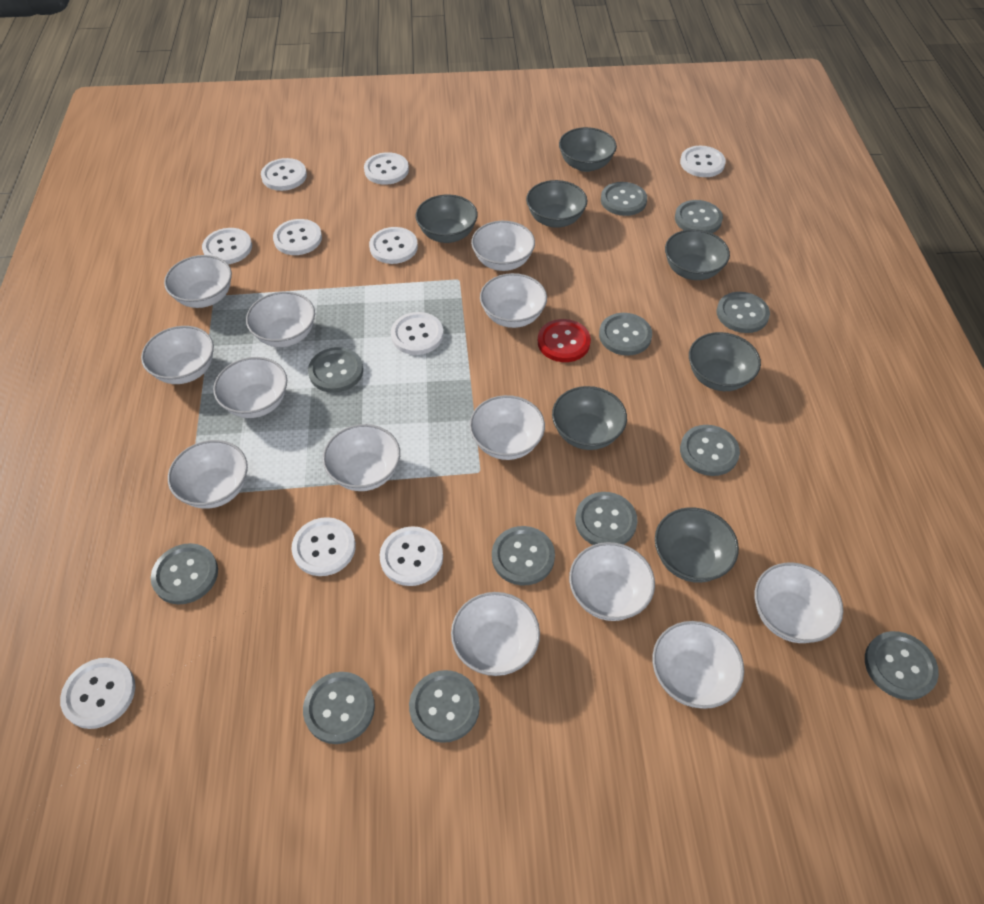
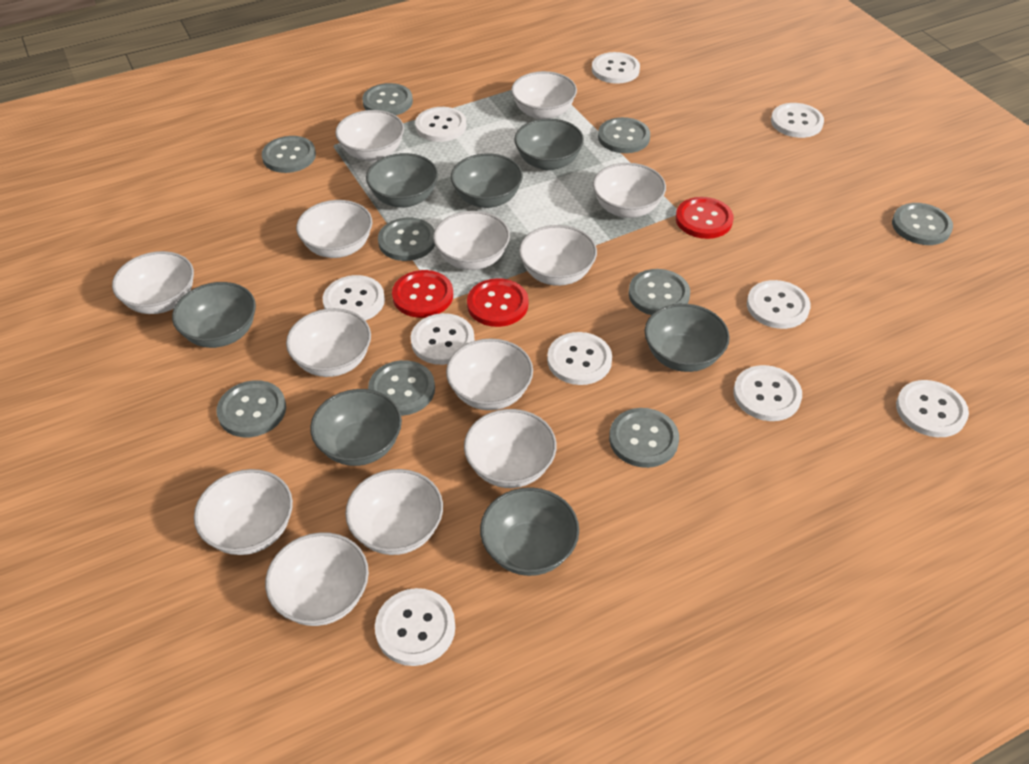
grey button: 12 -> 9
red button: 1 -> 3

